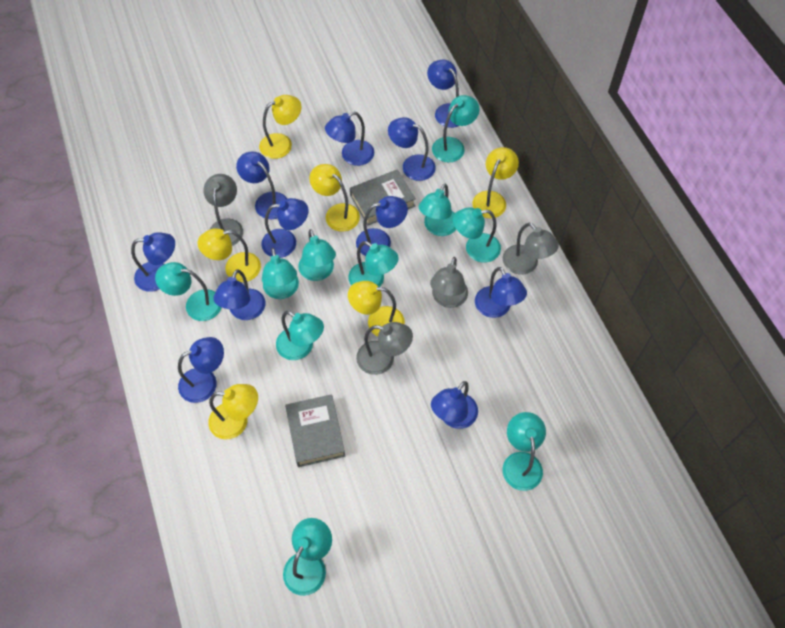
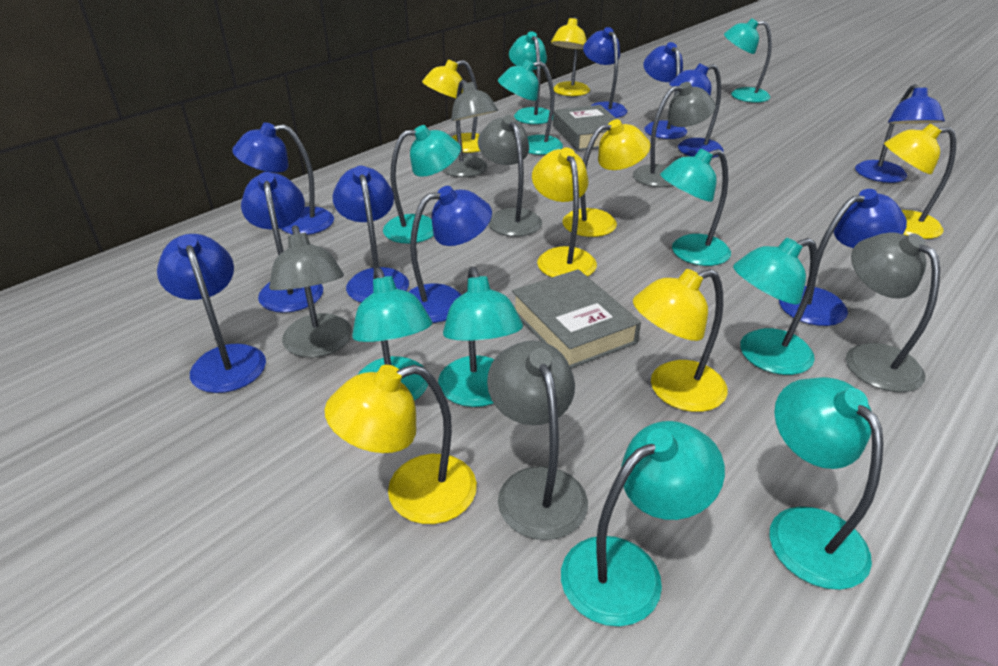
blue lamp: 11 -> 10
grey lamp: 4 -> 6
yellow lamp: 6 -> 7

